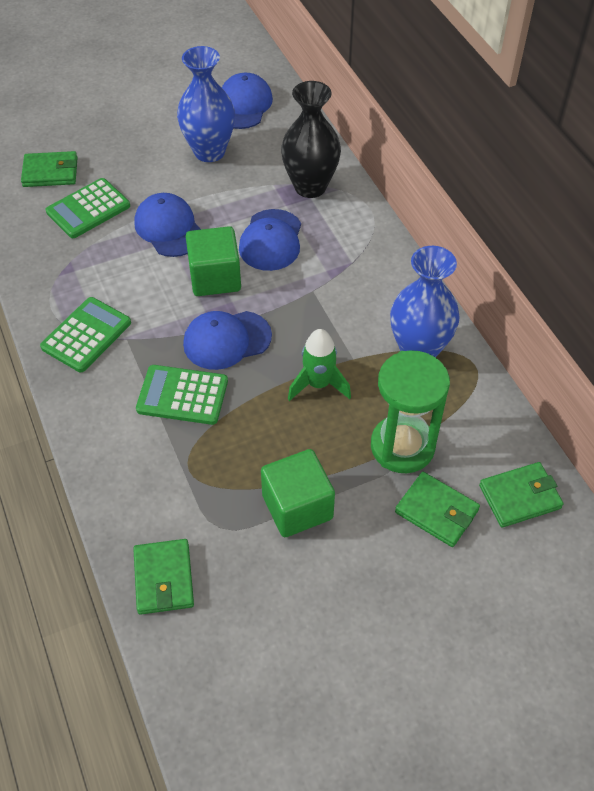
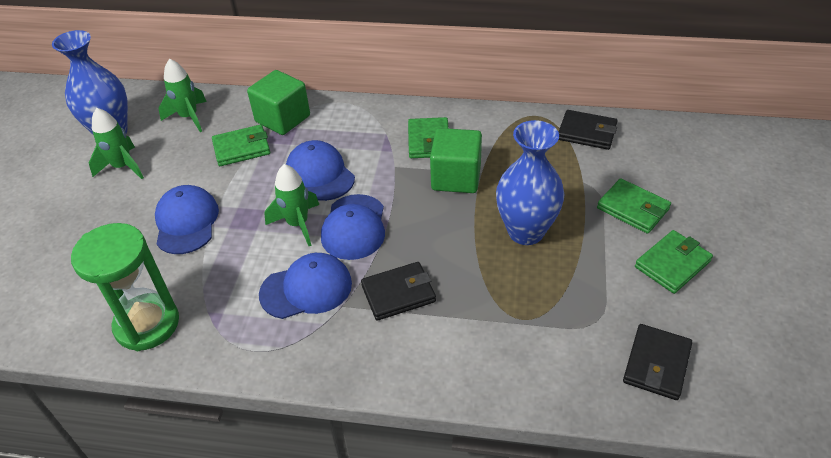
black vase: 1 -> 0
black wallet: 0 -> 3
green calculator: 3 -> 0
green rocket: 1 -> 3

